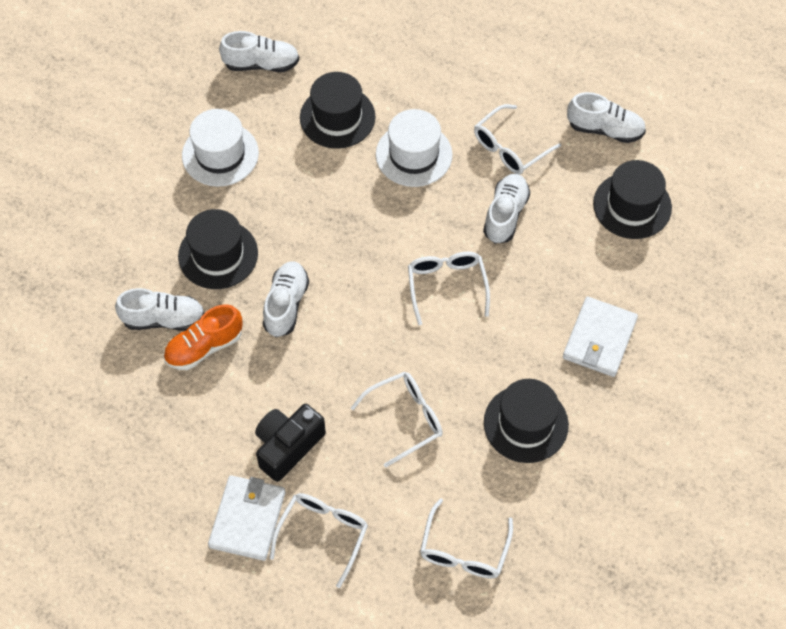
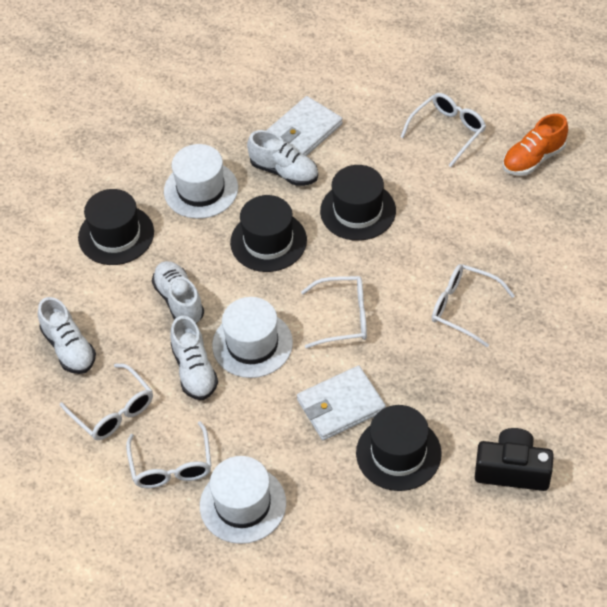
white hat: 2 -> 3
white shoe: 5 -> 4

